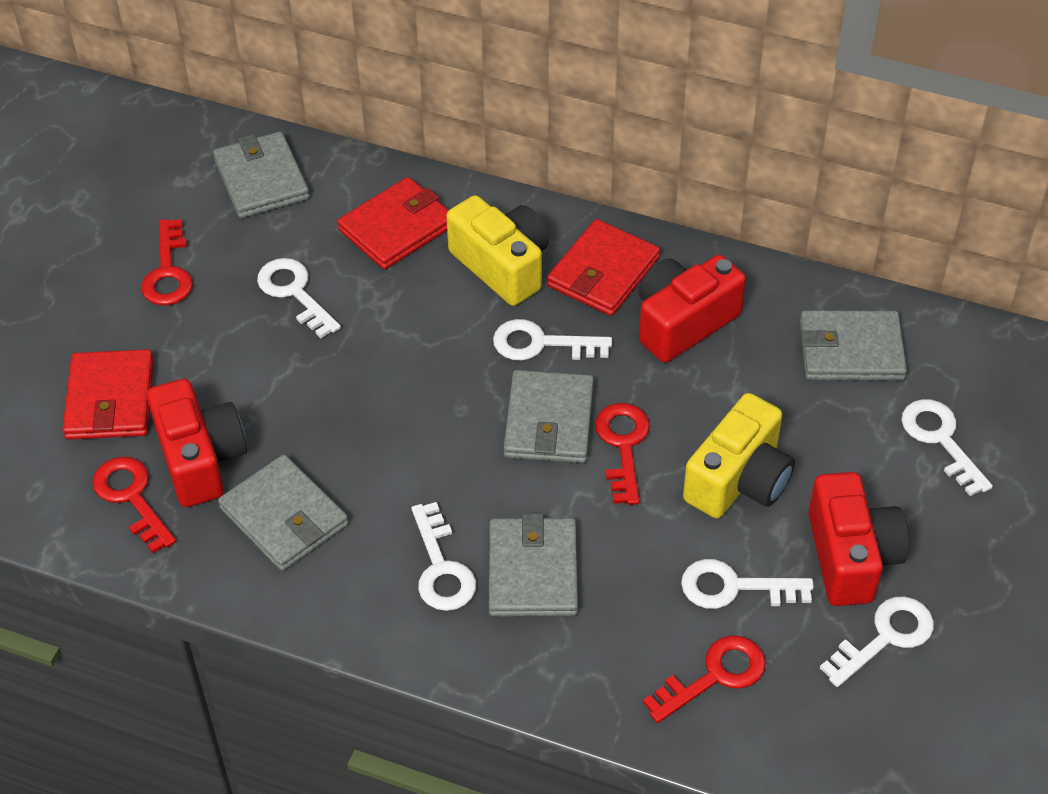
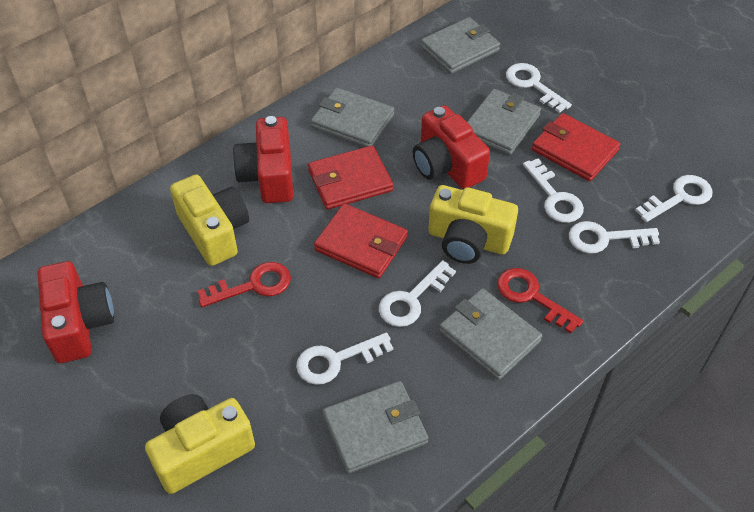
red key: 4 -> 2
yellow camera: 2 -> 3

